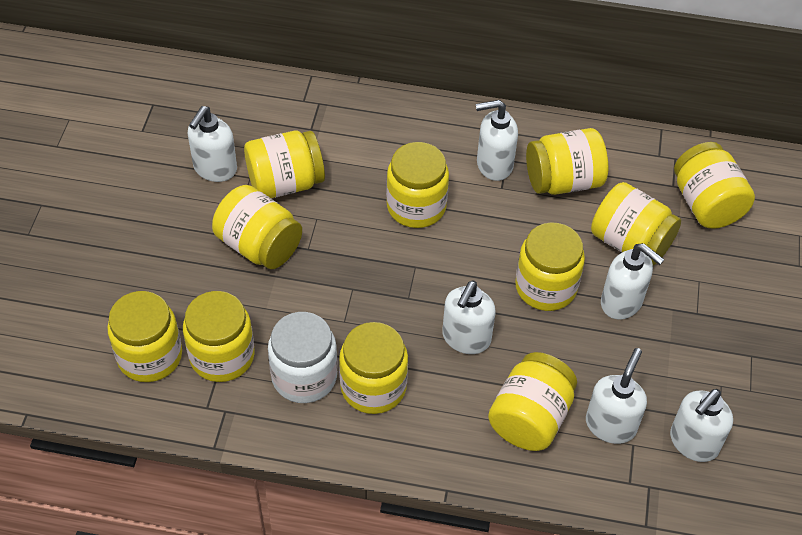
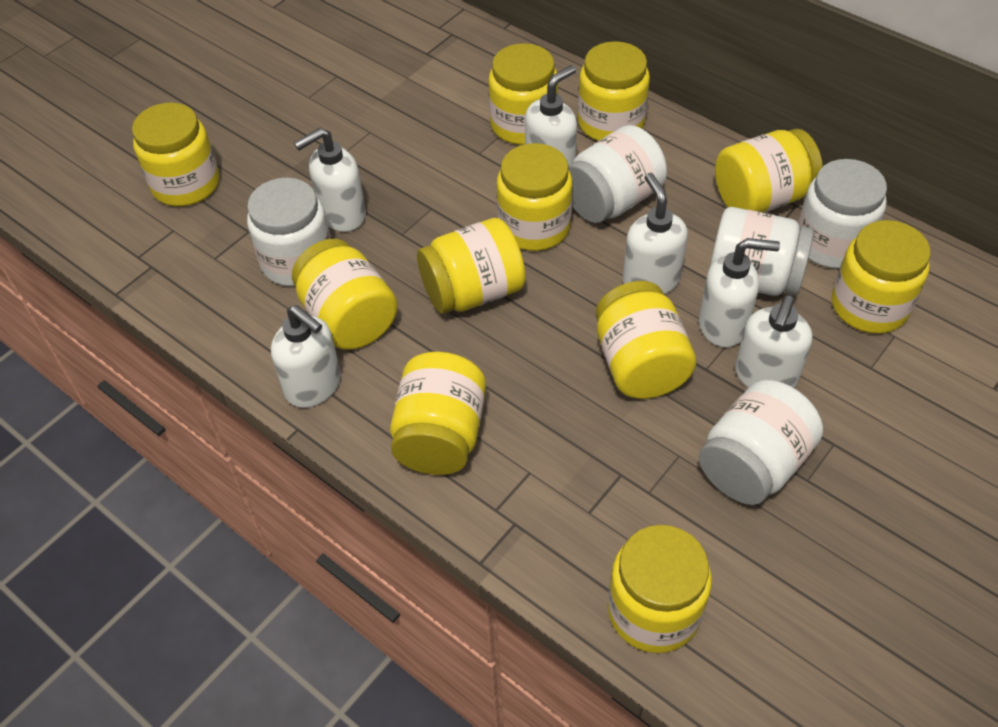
white jar: 1 -> 5

